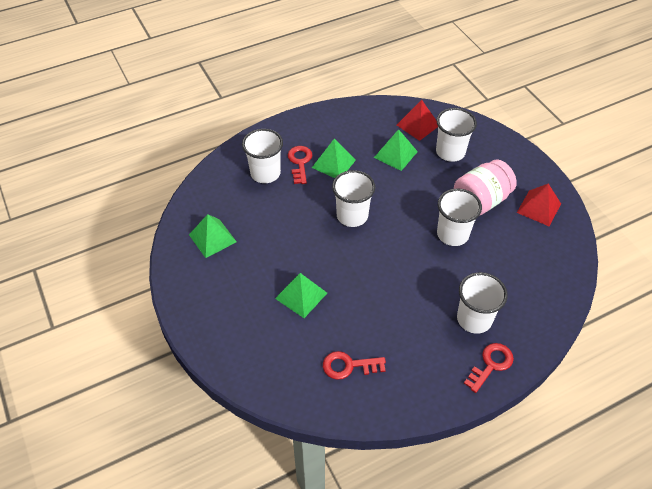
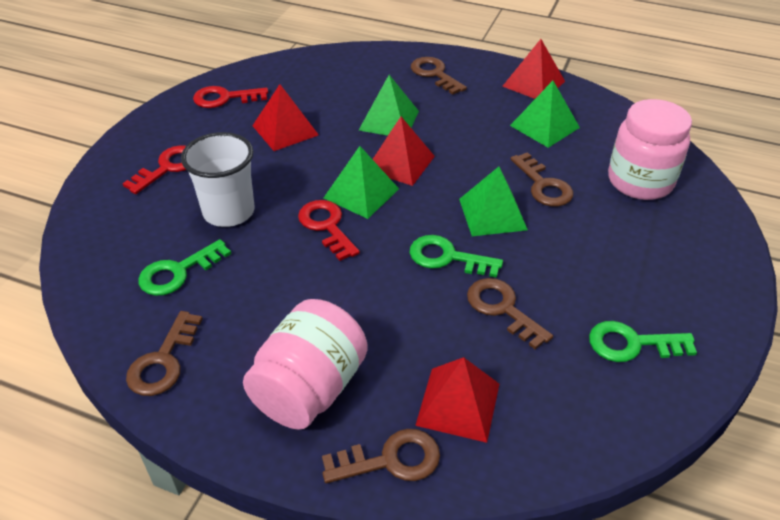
brown key: 0 -> 5
green key: 0 -> 3
pink jar: 1 -> 2
red pyramid: 2 -> 4
white cup: 5 -> 1

